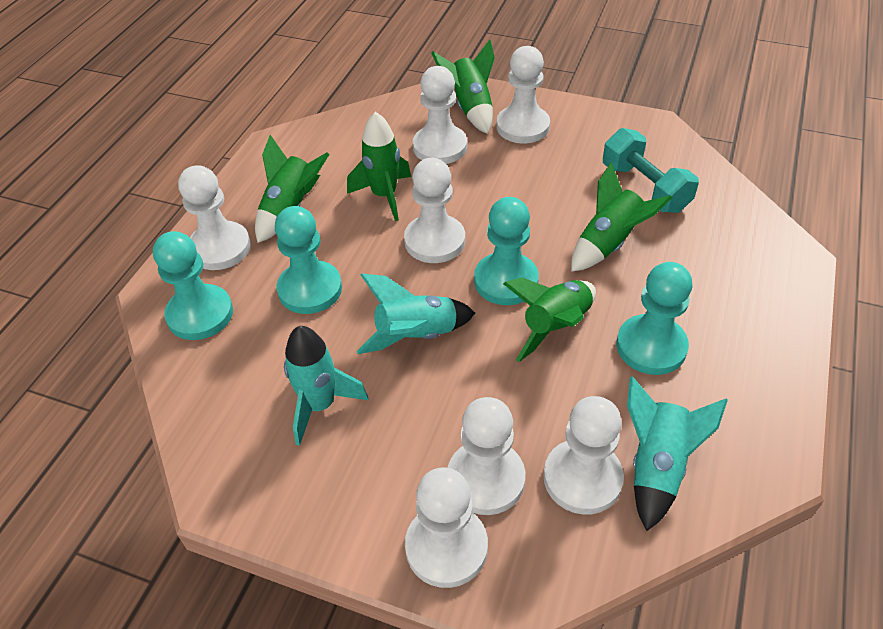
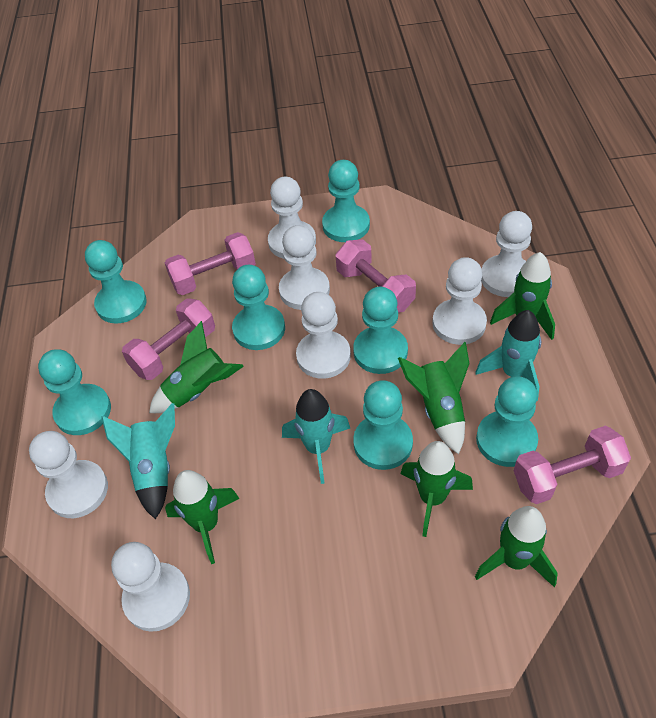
green rocket: 5 -> 6
pink dumbbell: 0 -> 4
turquoise dumbbell: 1 -> 0
turquoise pawn: 4 -> 7

